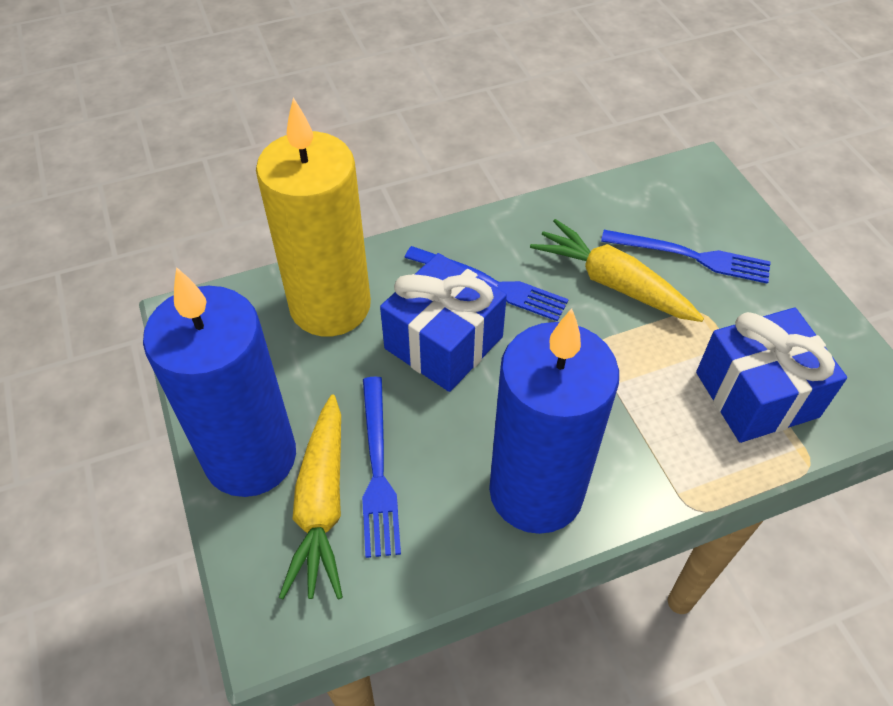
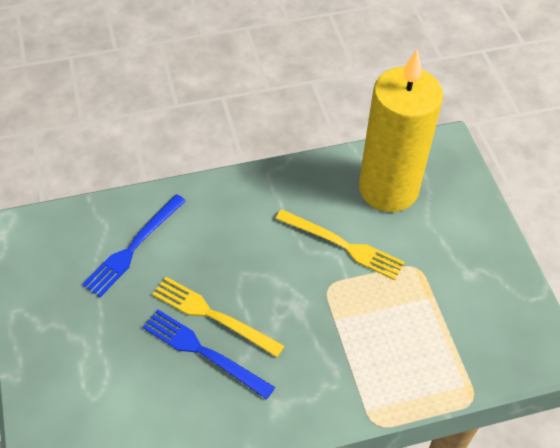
blue candle: 2 -> 0
blue fork: 3 -> 2
blue gift: 2 -> 0
yellow carrot: 2 -> 0
yellow fork: 0 -> 2

